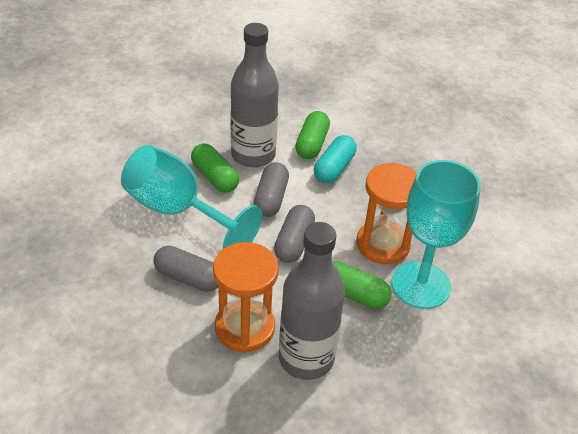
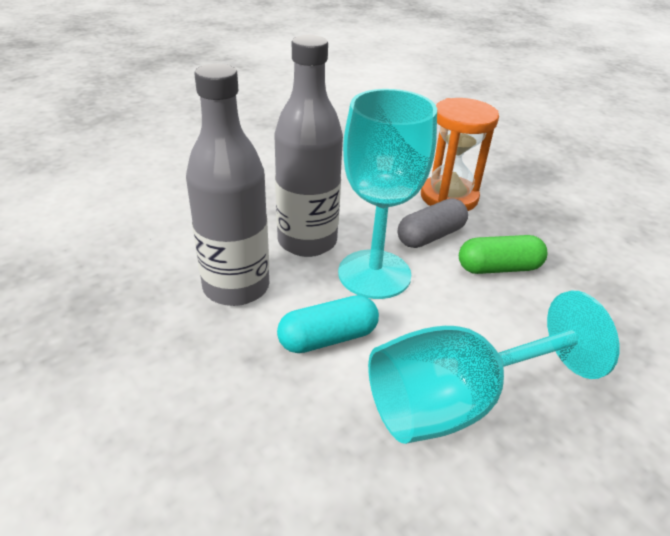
green capsule: 3 -> 1
grey capsule: 3 -> 1
orange hourglass: 2 -> 1

